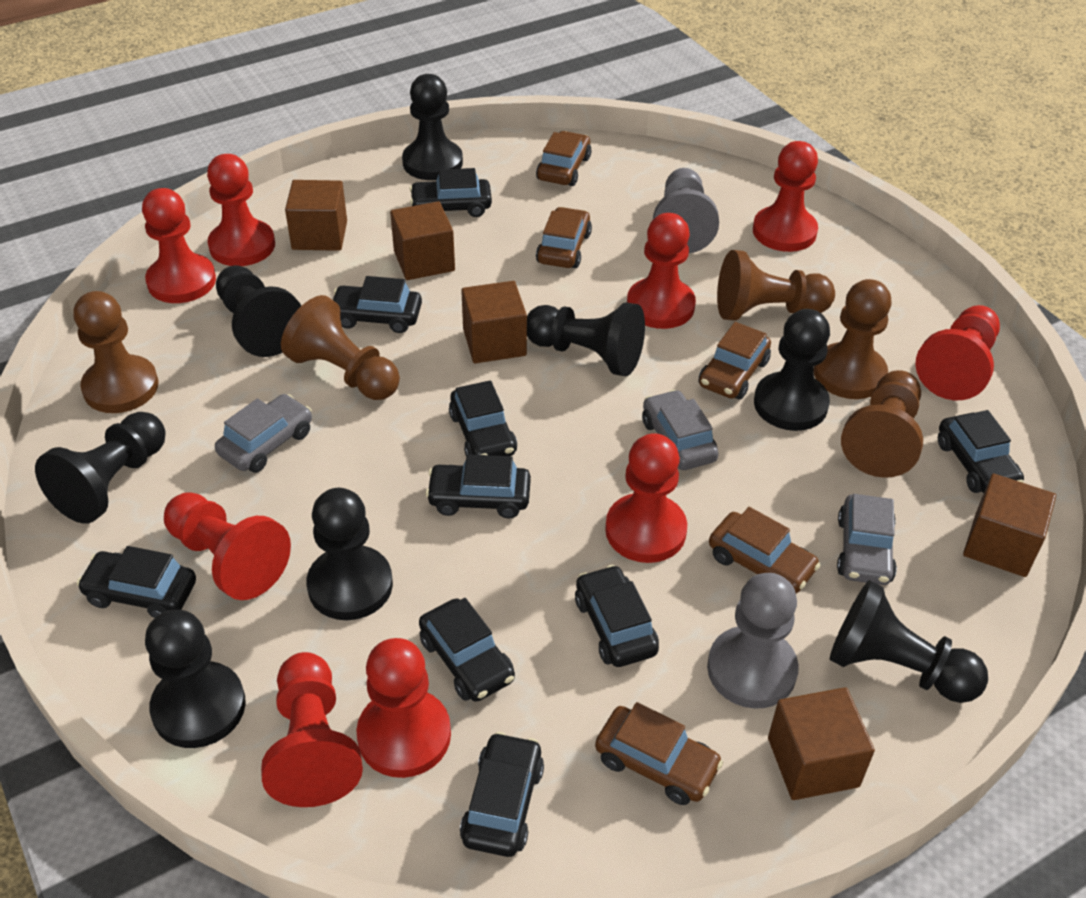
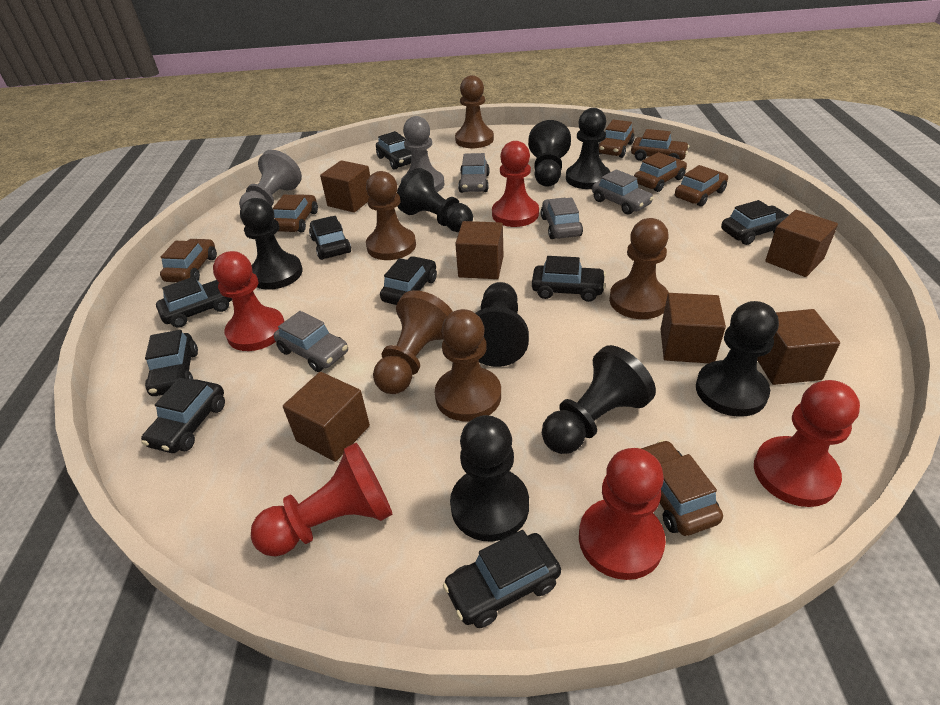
brown car: 5 -> 7
brown cube: 5 -> 6
grey car: 3 -> 4
red pawn: 9 -> 5

